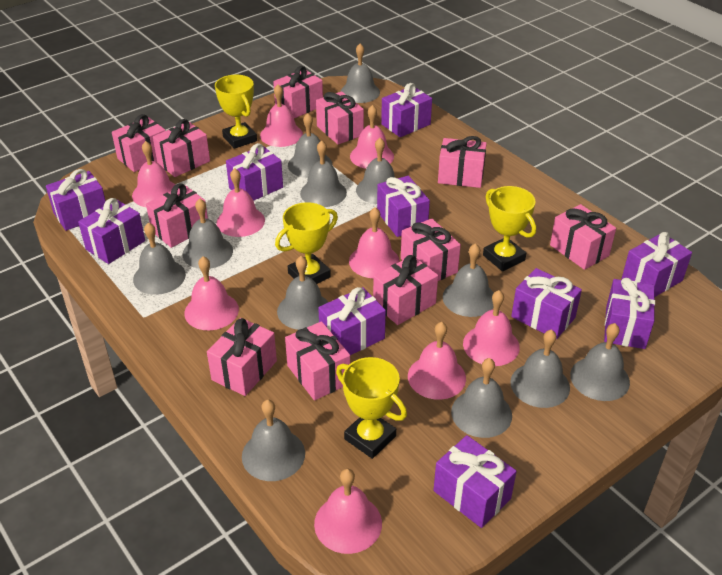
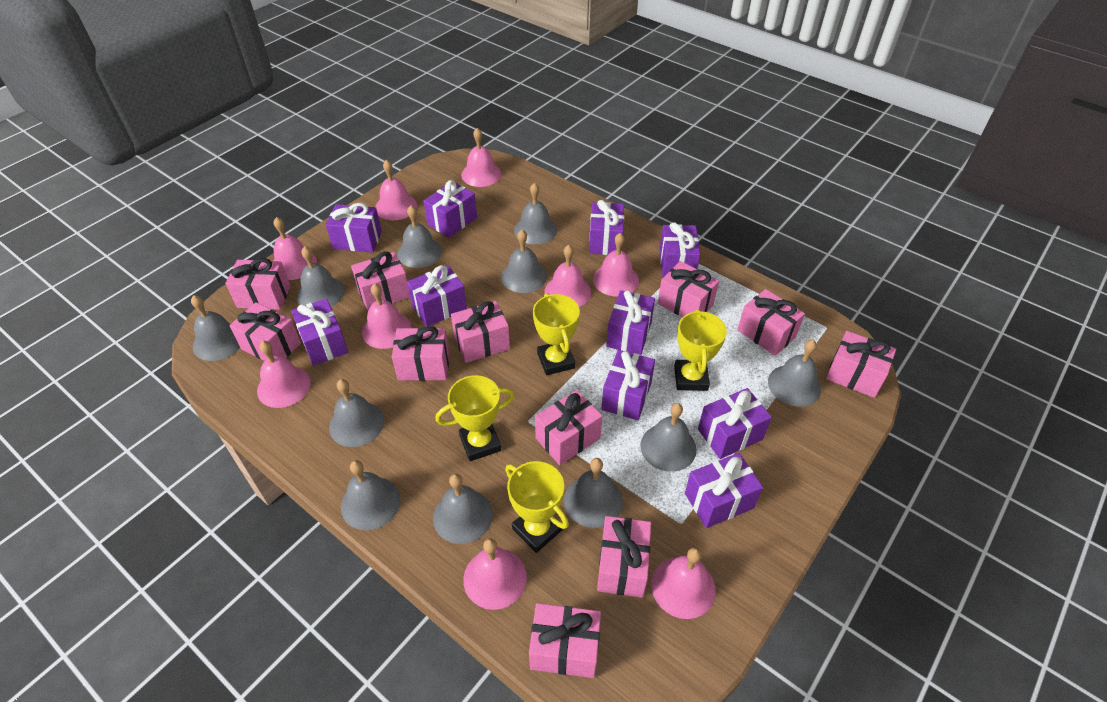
grey bell: 12 -> 11

